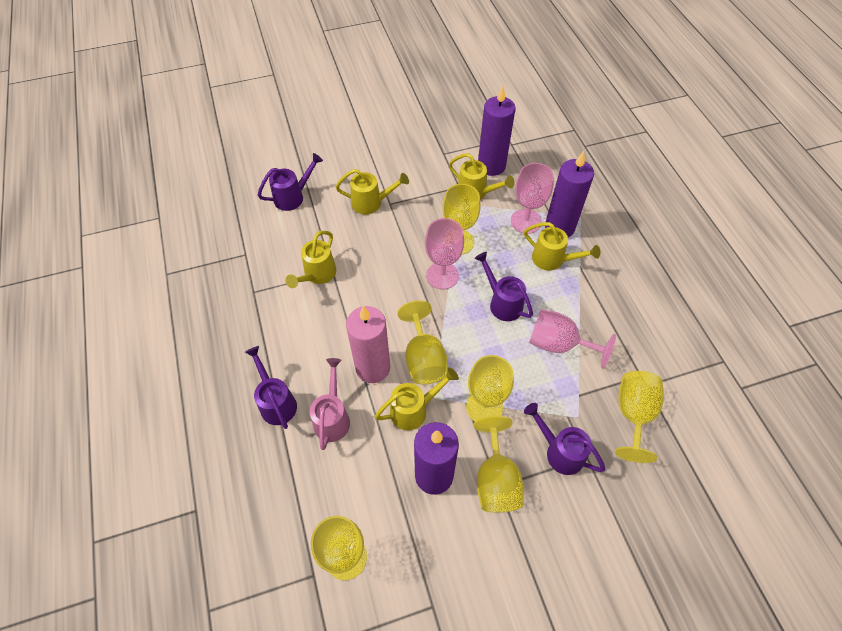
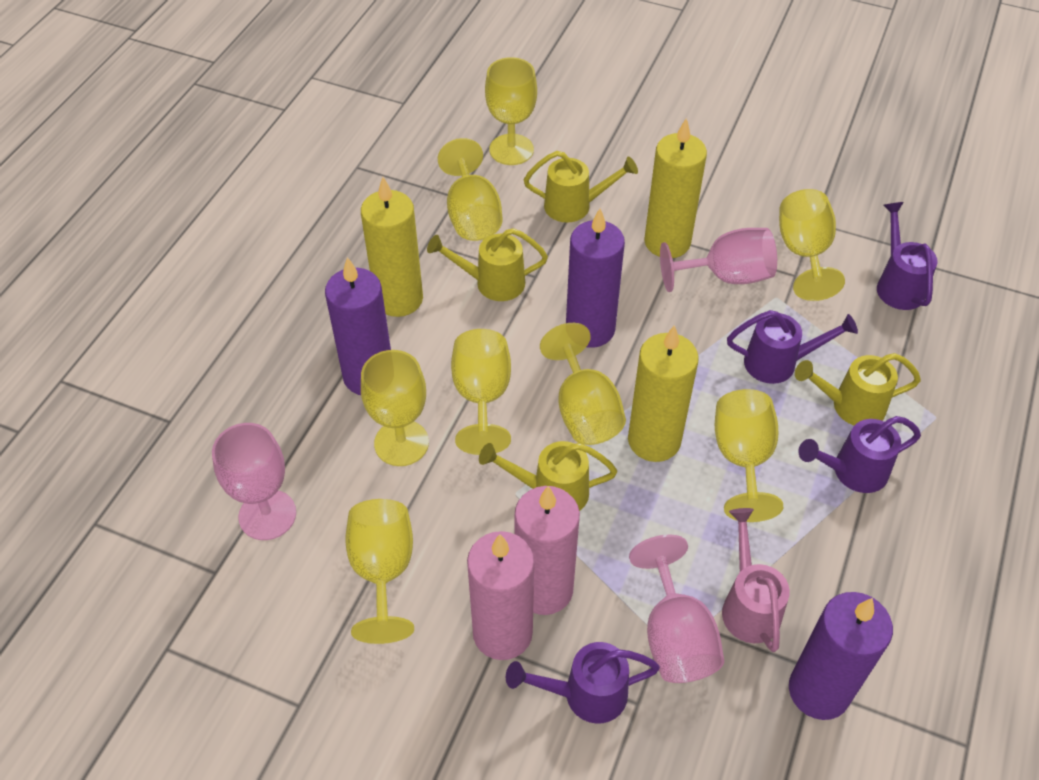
pink candle: 1 -> 2
yellow candle: 0 -> 3
yellow goblet: 6 -> 8
yellow watering can: 5 -> 4

